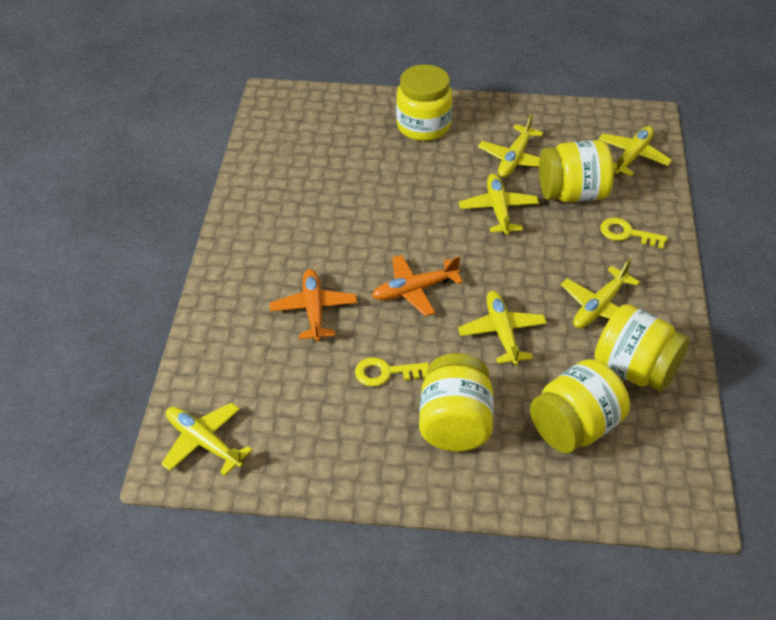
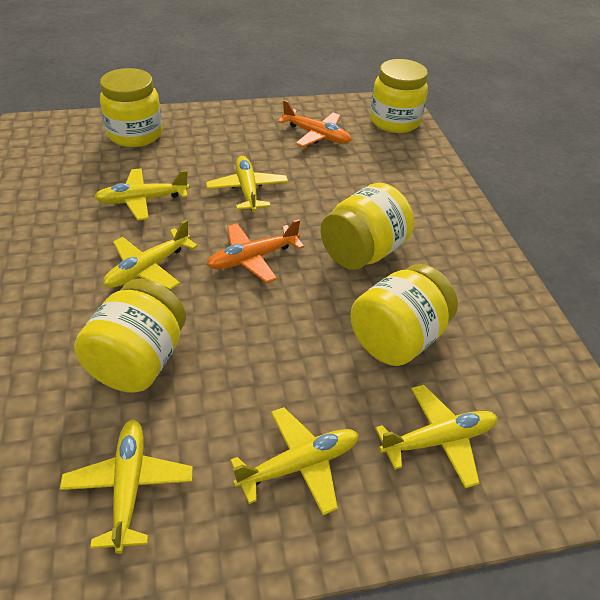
yellow key: 2 -> 0

